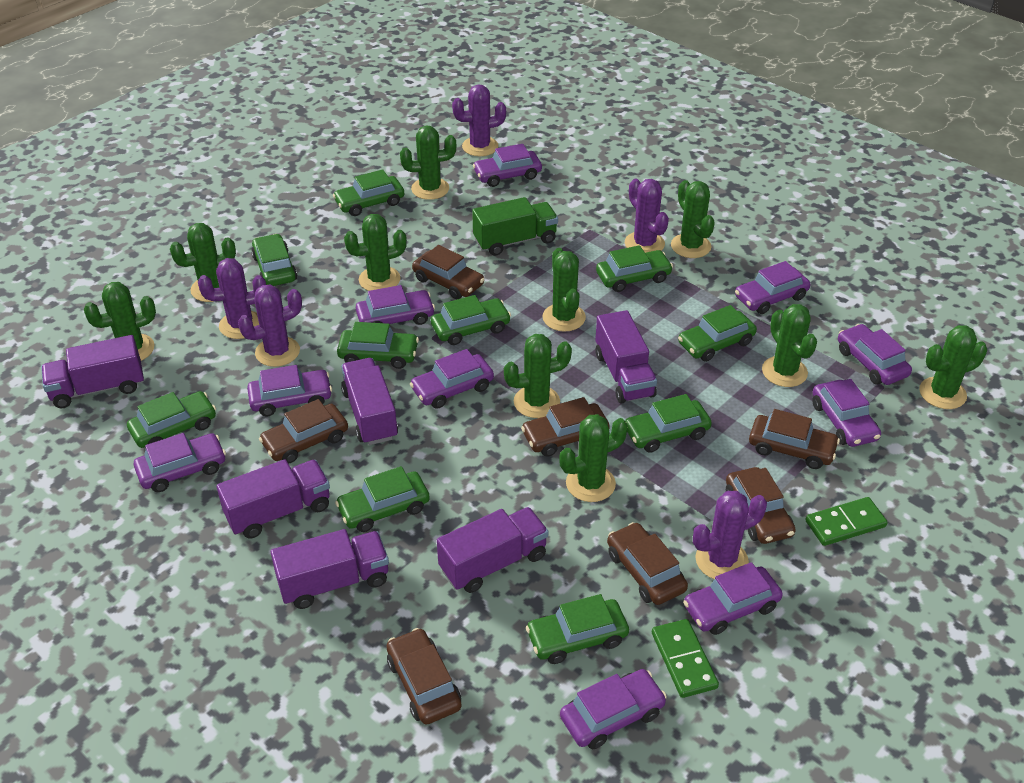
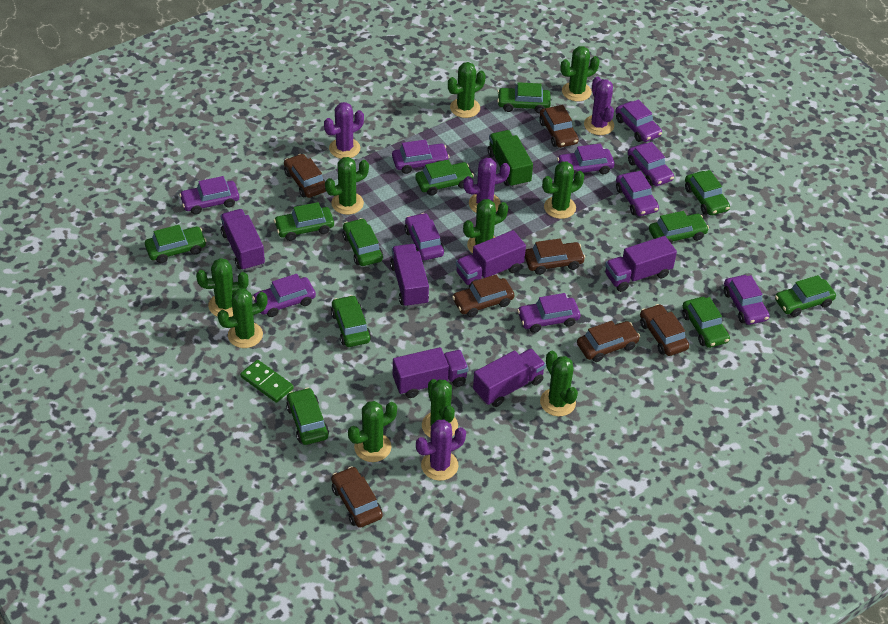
green car: 10 -> 11
green domino: 2 -> 1
purple cactus: 5 -> 4

